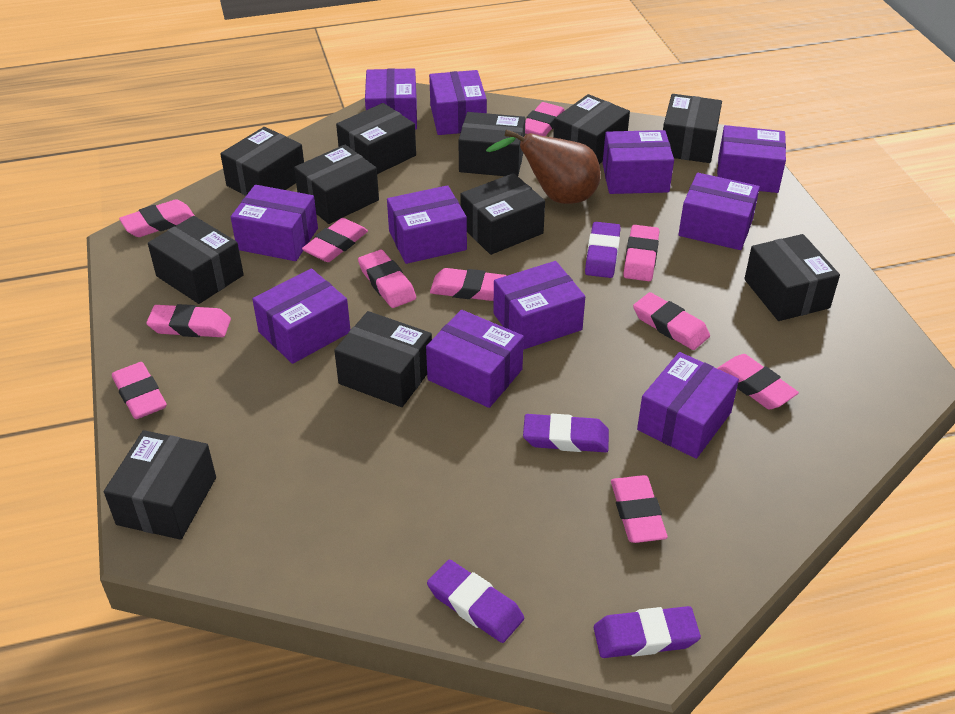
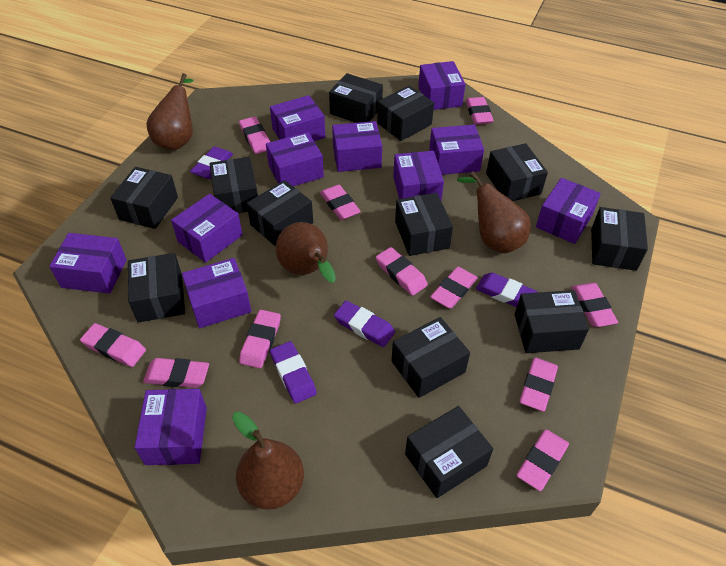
black box: 11 -> 12
brown pear: 1 -> 4

